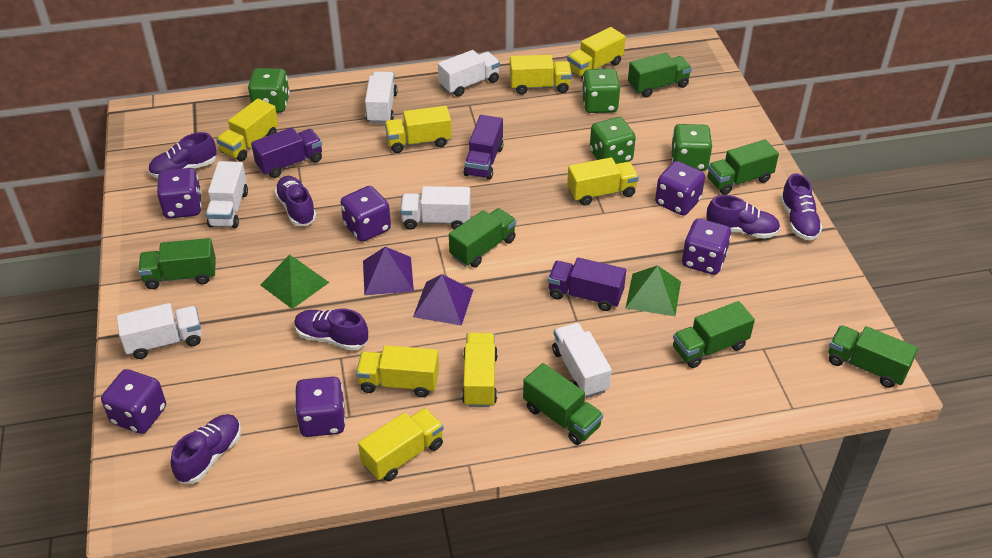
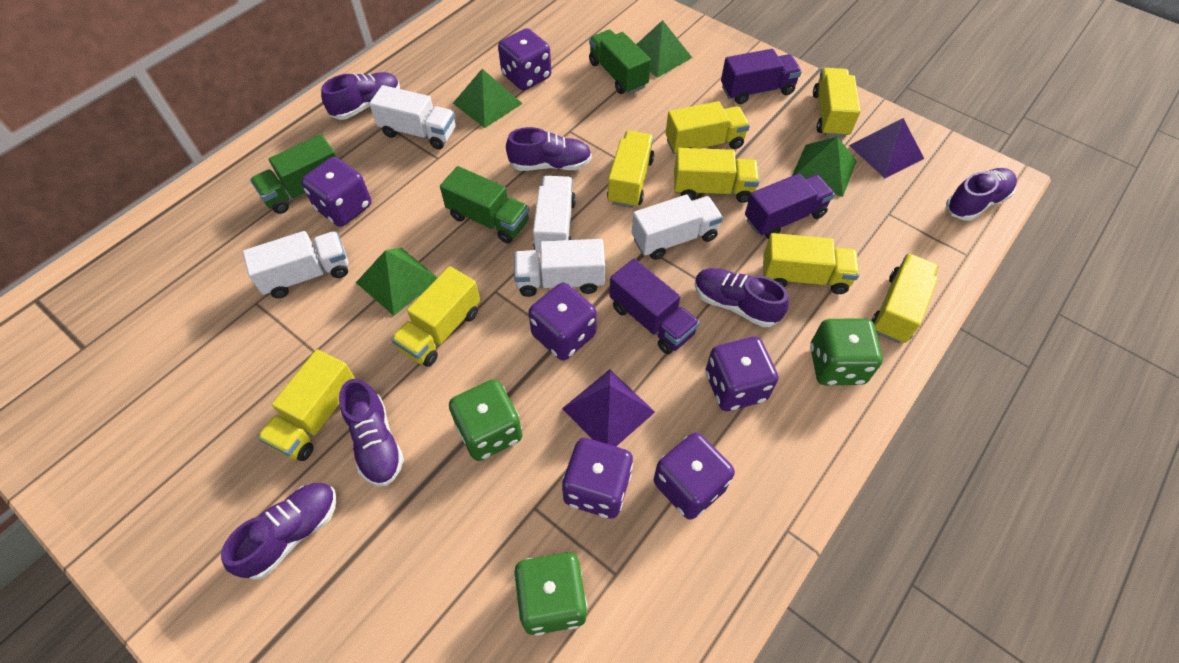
green dice: 4 -> 3
green pyramid: 2 -> 4
green truck: 7 -> 3
white truck: 6 -> 5

